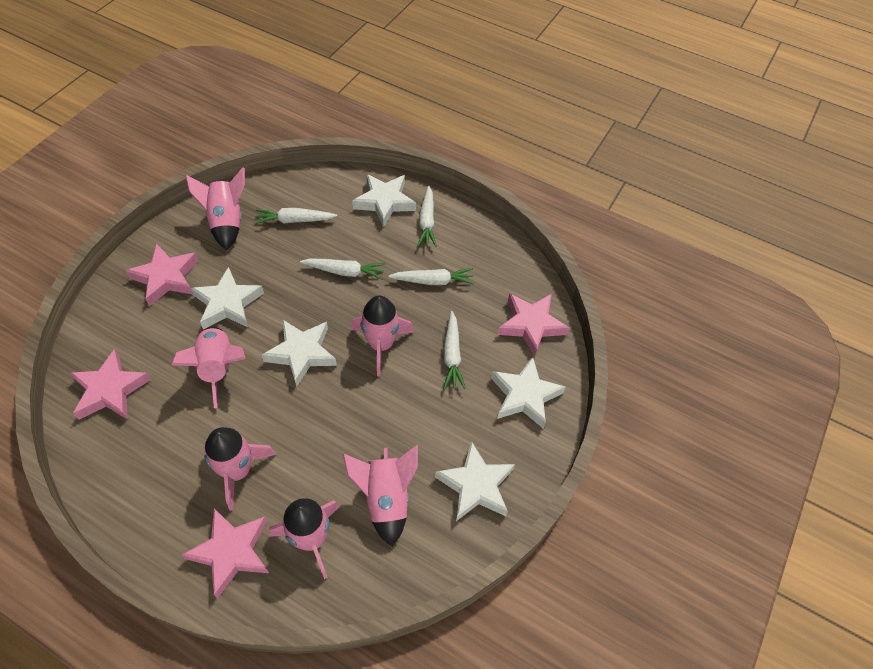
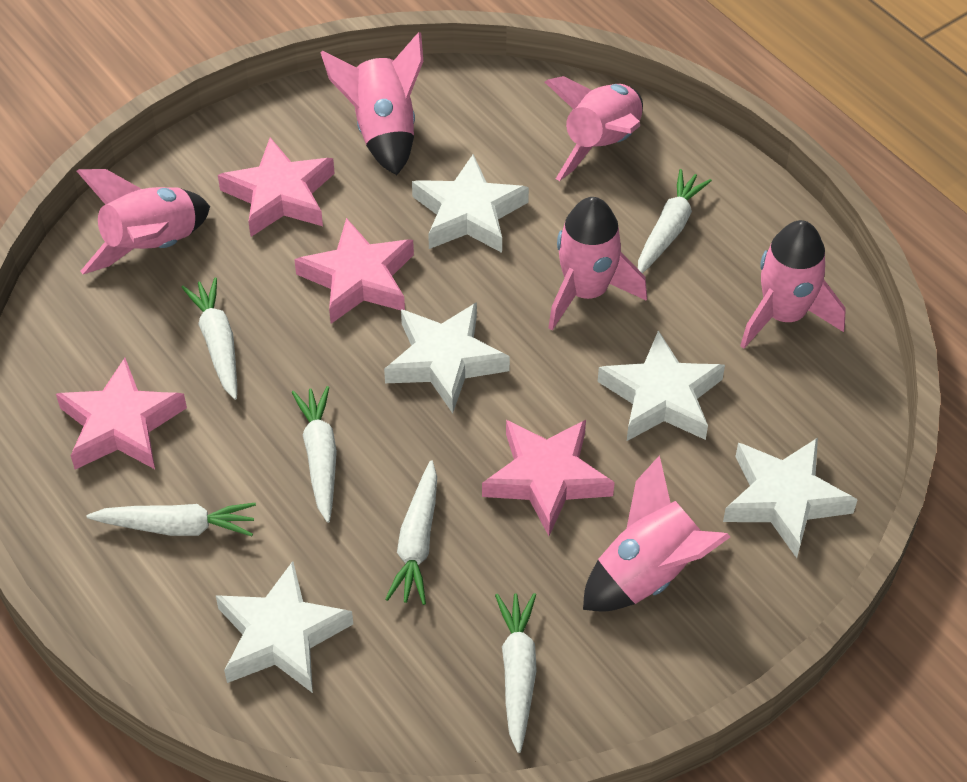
white carrot: 5 -> 6

